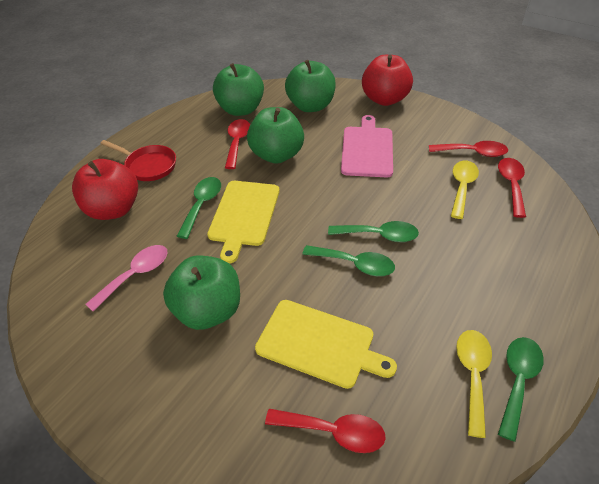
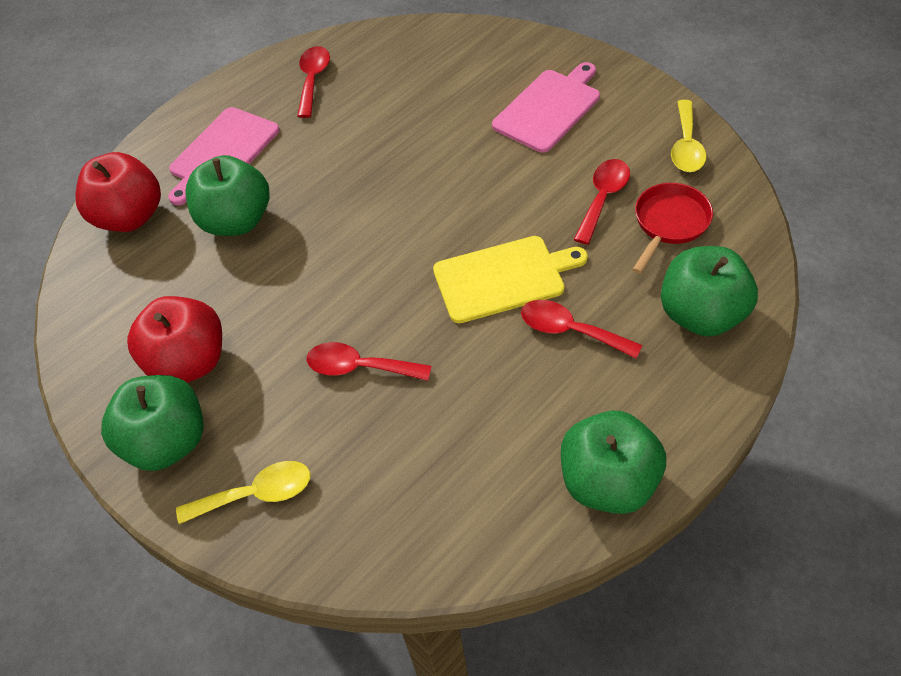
green spoon: 4 -> 0
pink cutting board: 1 -> 2
pink spoon: 1 -> 0
yellow cutting board: 2 -> 1

